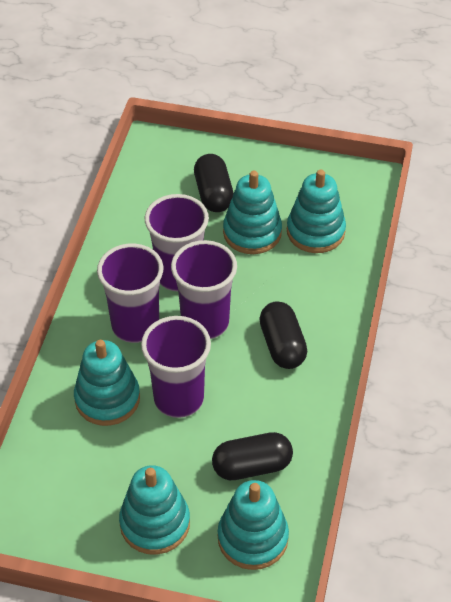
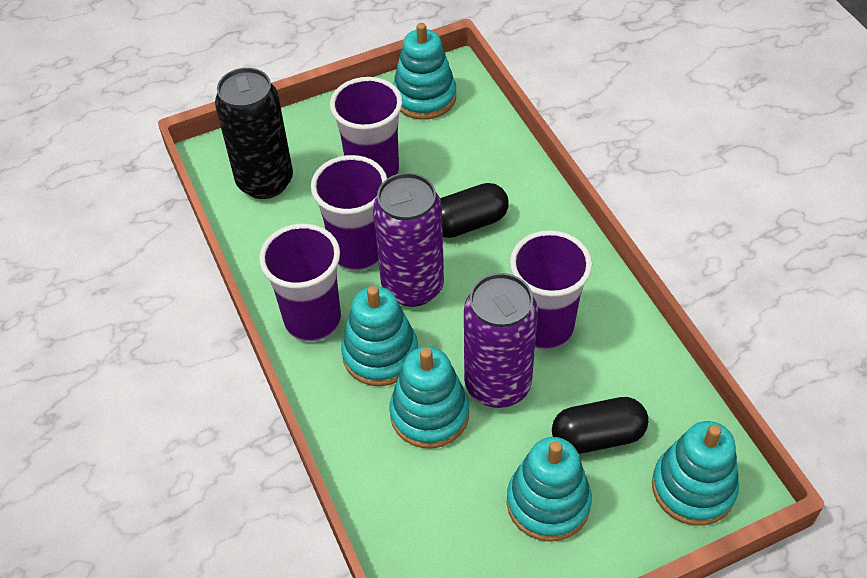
black can: 0 -> 1
black capsule: 3 -> 2
purple can: 0 -> 2

